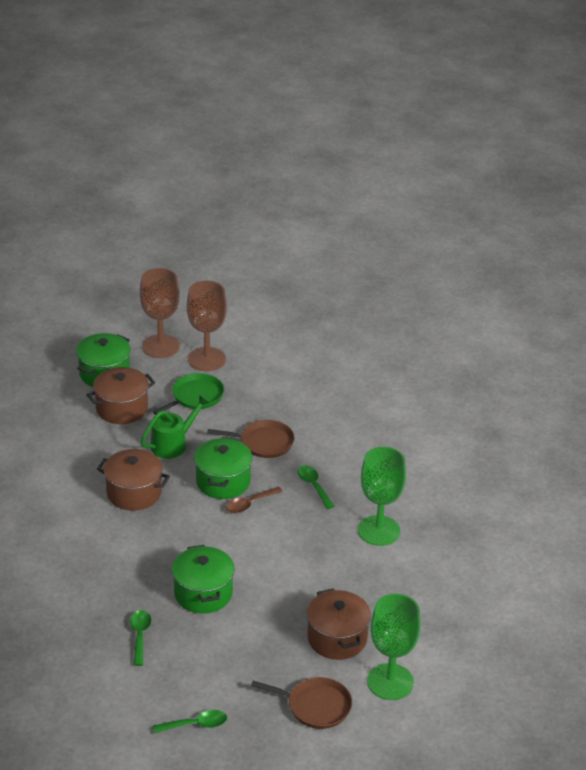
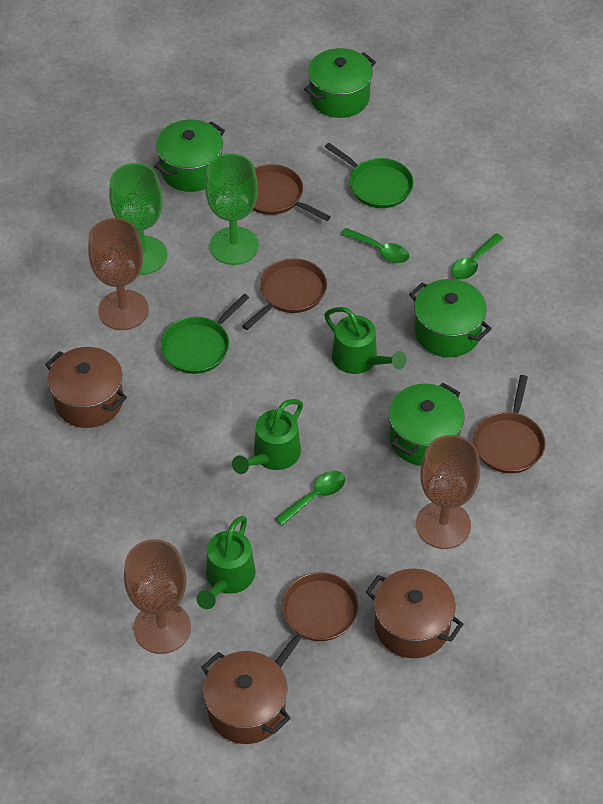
brown goblet: 2 -> 3
brown pan: 2 -> 4
brown spoon: 1 -> 0
green pan: 1 -> 2
green pot: 3 -> 4
green watering can: 1 -> 3

